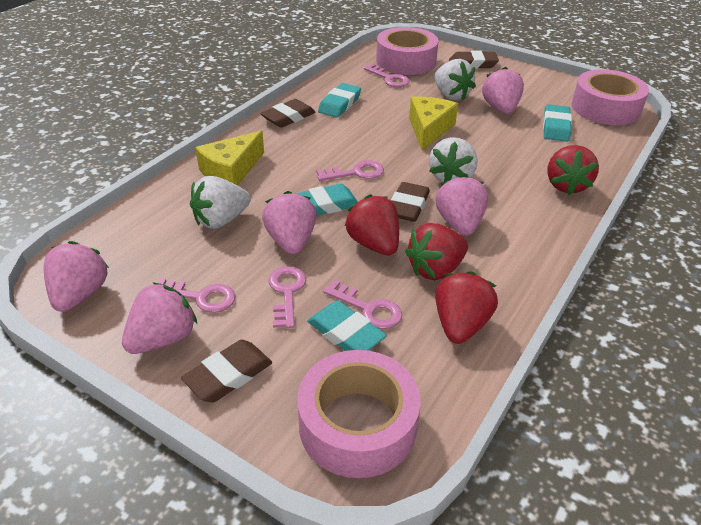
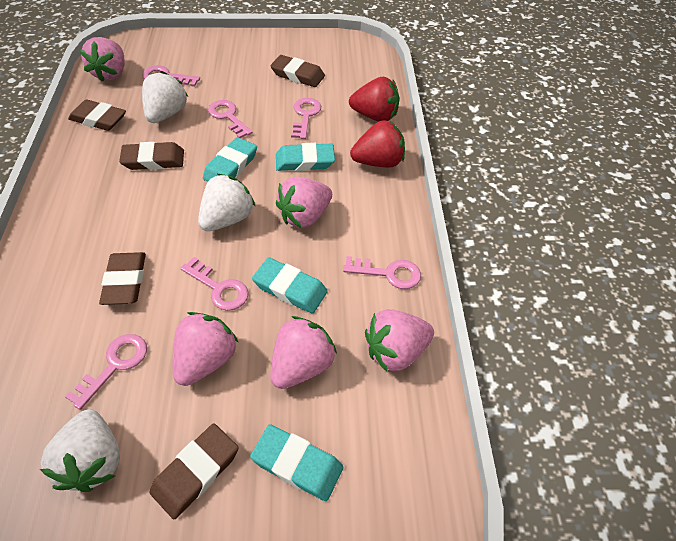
brown eraser: 4 -> 5
pink key: 5 -> 6
pink tape: 3 -> 0
red strawberry: 4 -> 2
yellow cheese: 2 -> 0

